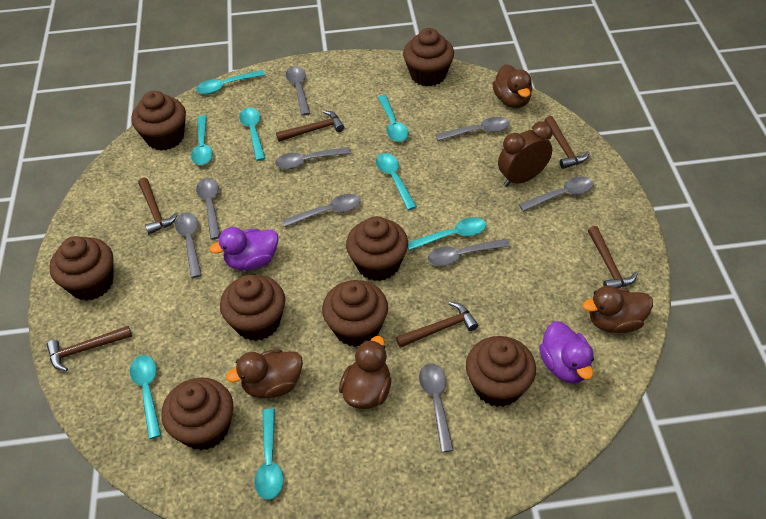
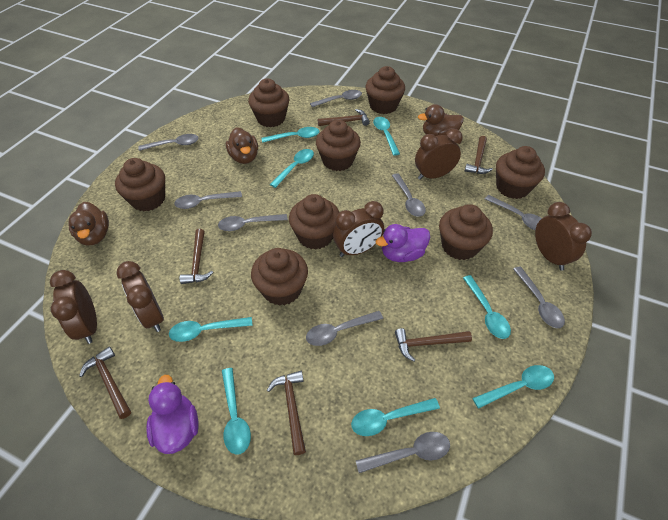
brown clock: 1 -> 5
brown duck: 4 -> 3

